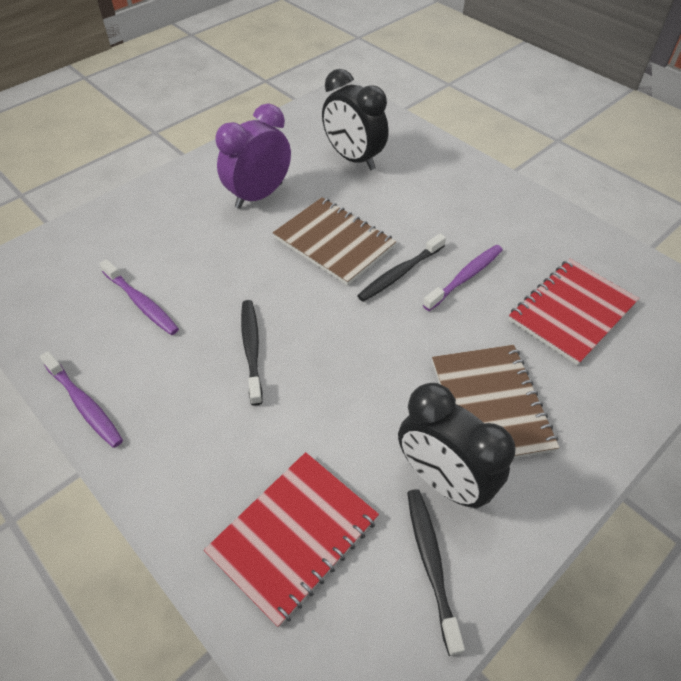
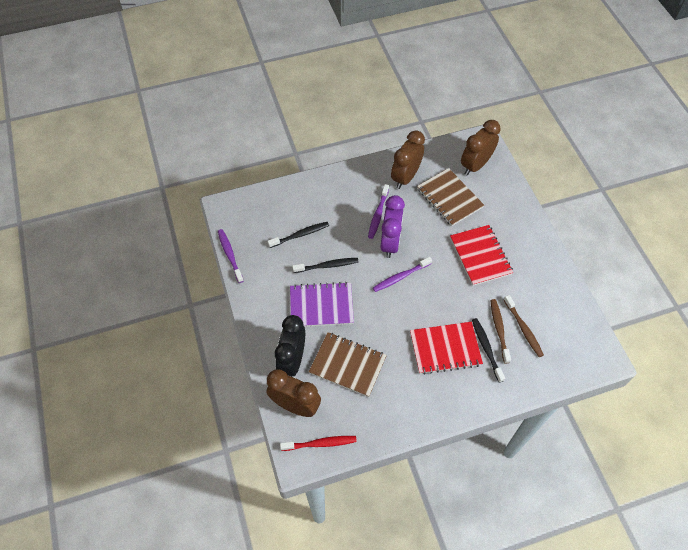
black clock: 2 -> 1
brown clock: 0 -> 3
brown toothbrush: 0 -> 2
purple notebook: 0 -> 1
red toothbrush: 0 -> 1

